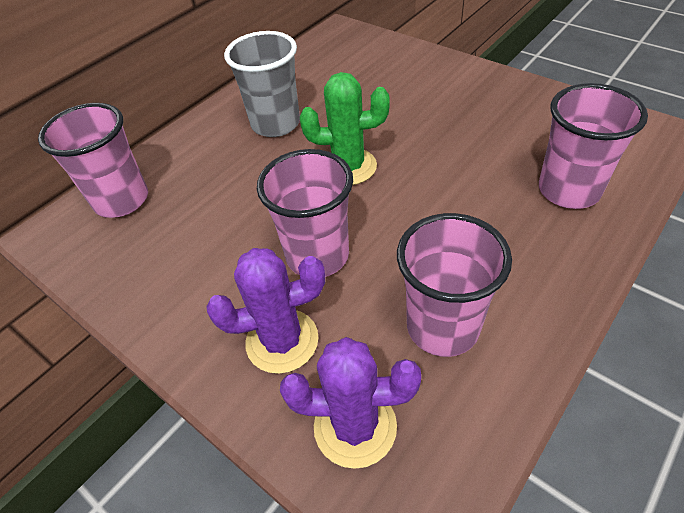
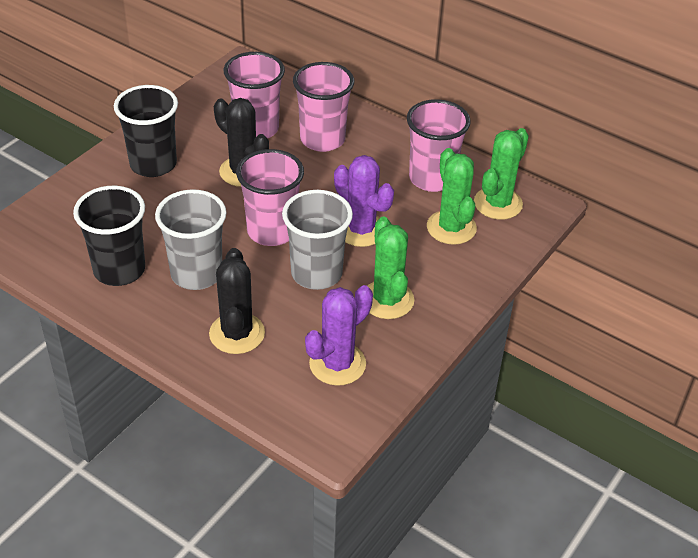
black cactus: 0 -> 2
black cup: 0 -> 2
green cactus: 1 -> 3
grey cup: 1 -> 2

